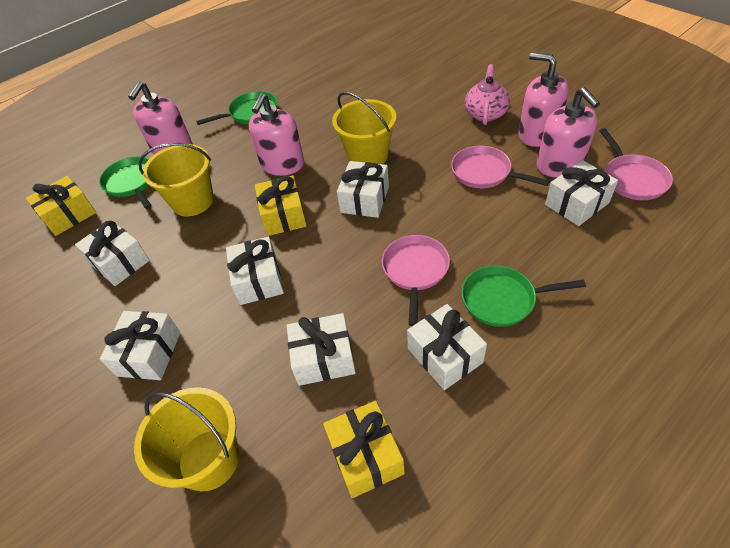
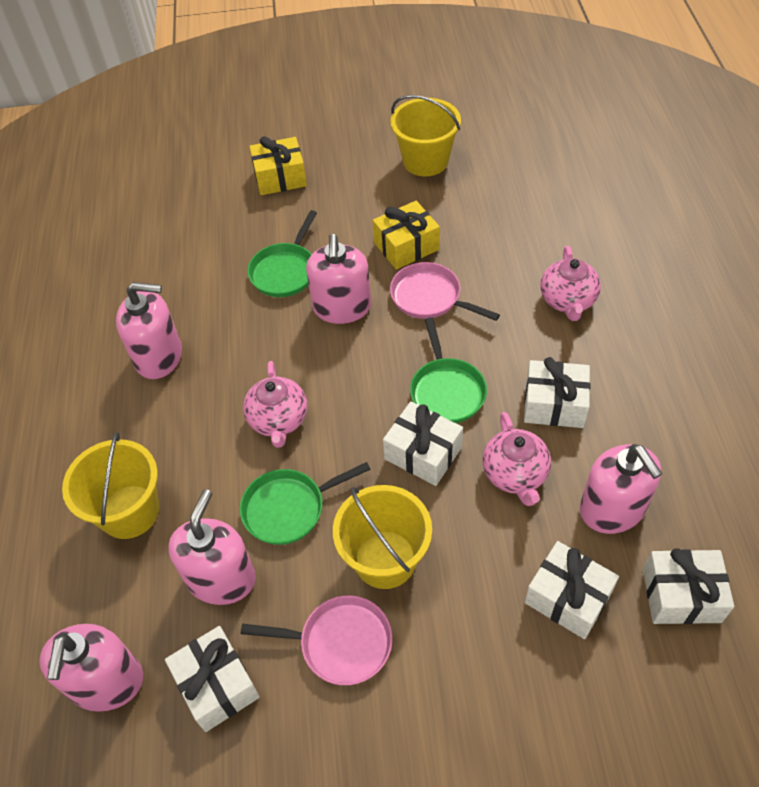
pink pan: 3 -> 2
pink soap dispenser: 4 -> 5
pink teapot: 1 -> 3
white gift: 7 -> 5
yellow gift: 3 -> 2

